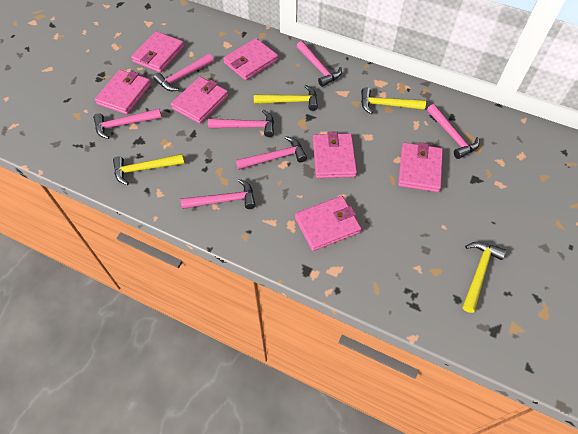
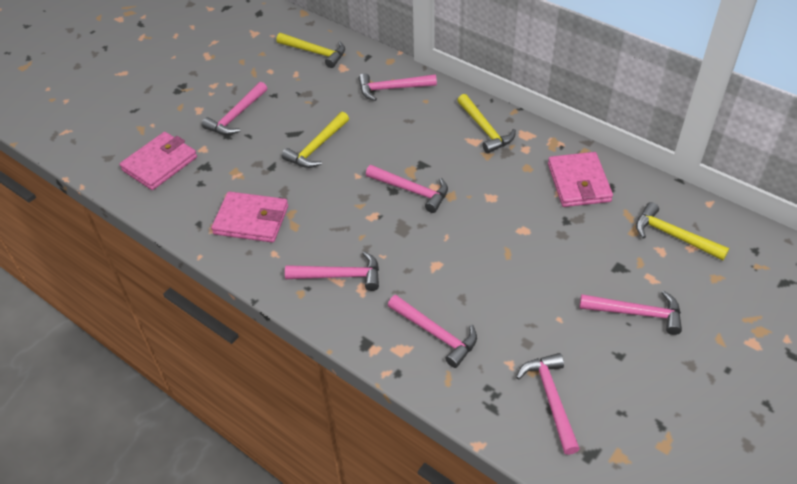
pink wallet: 7 -> 3

